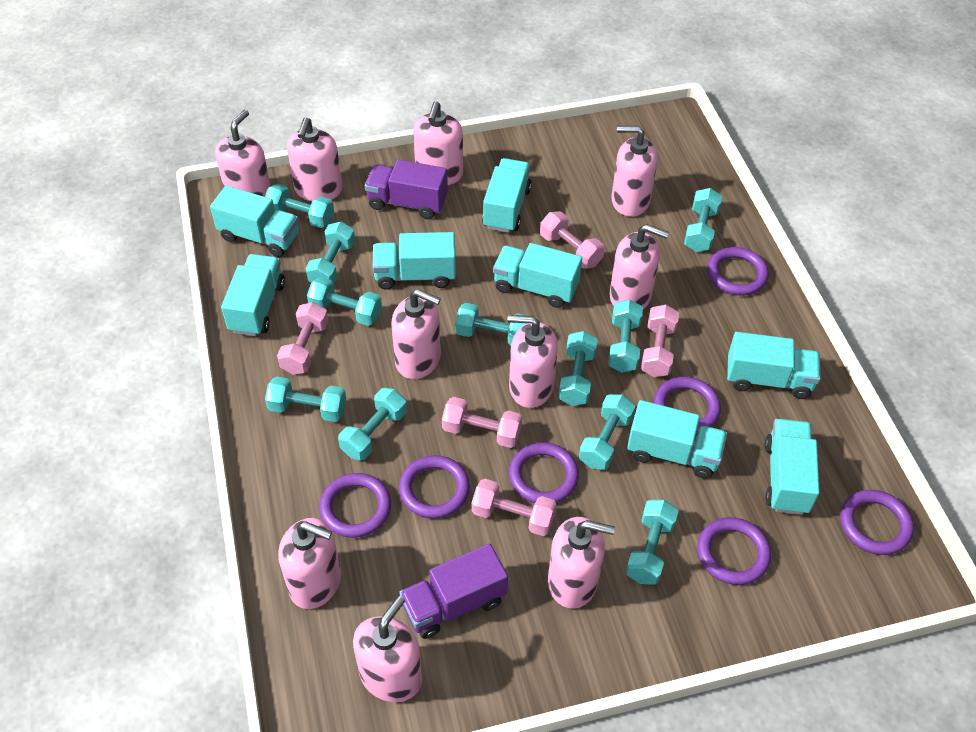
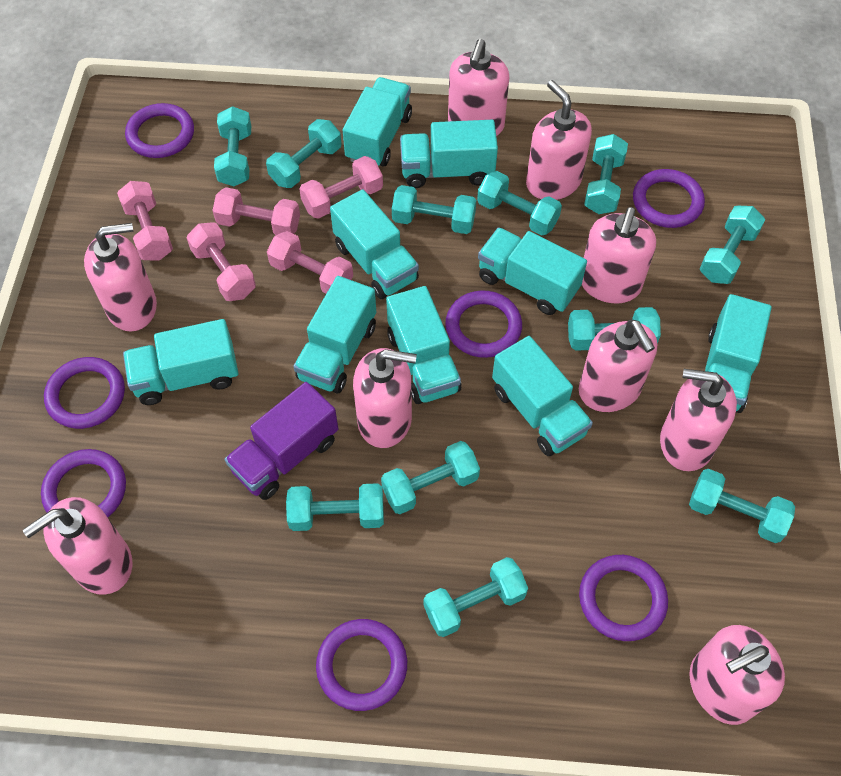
pink soap dispenser: 10 -> 9
purple truck: 2 -> 1
turquoise truck: 8 -> 9

